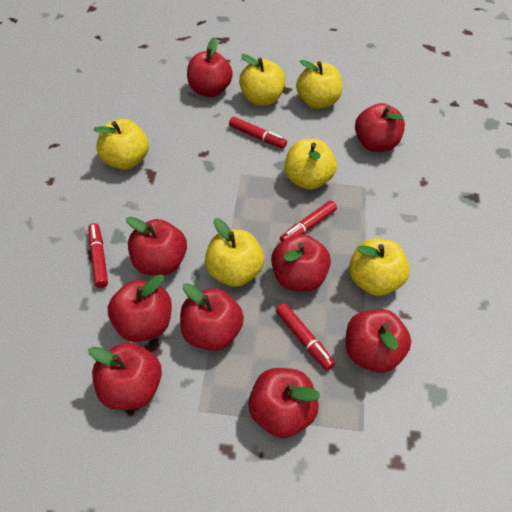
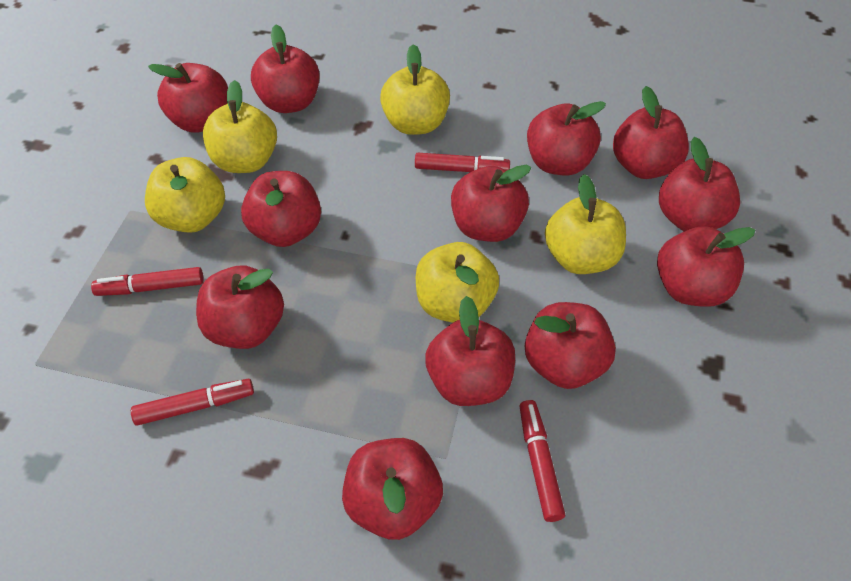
red apple: 9 -> 12
yellow apple: 6 -> 5

